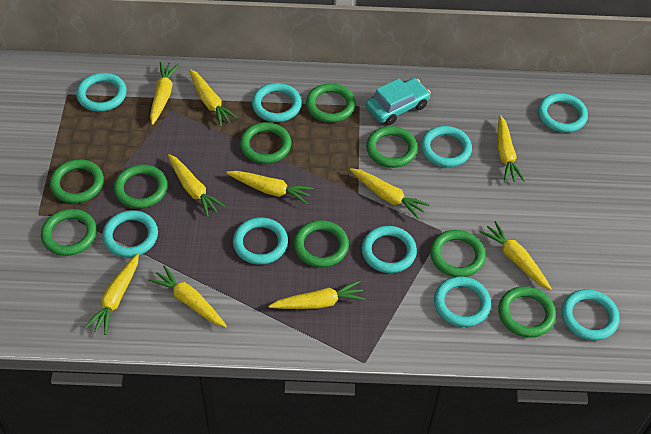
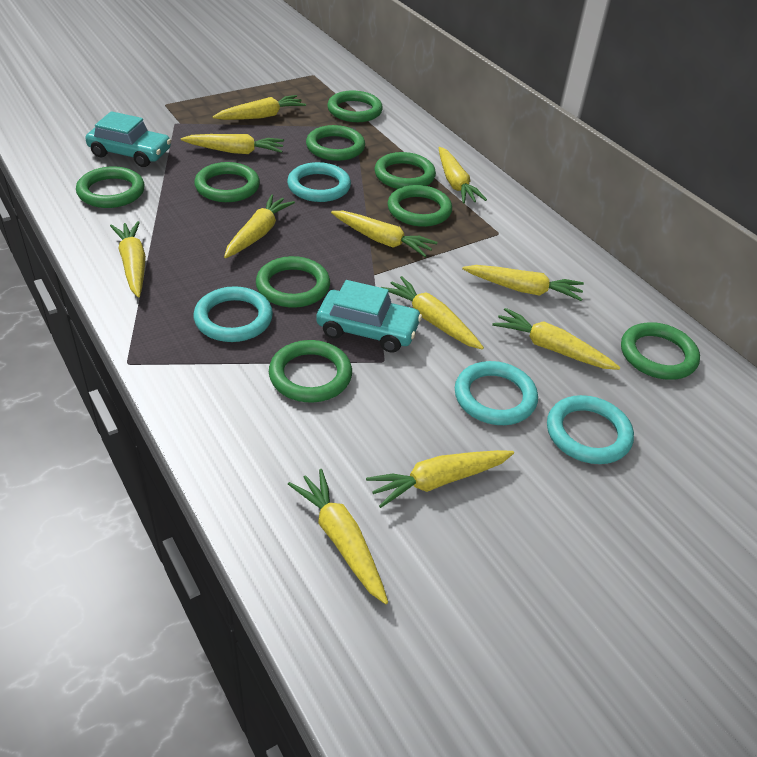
turquoise car: 1 -> 2
turquoise ring: 9 -> 4
yellow carrot: 10 -> 11

